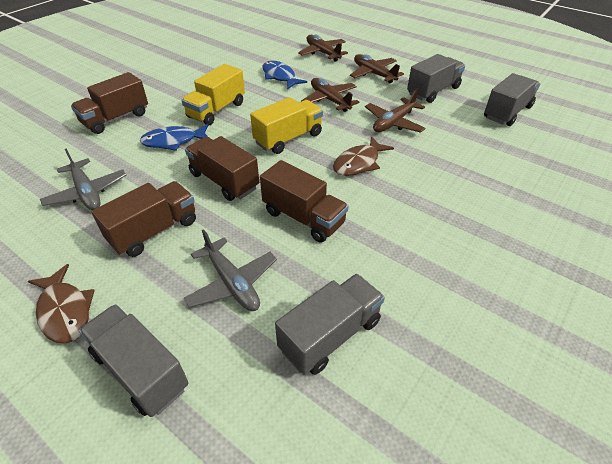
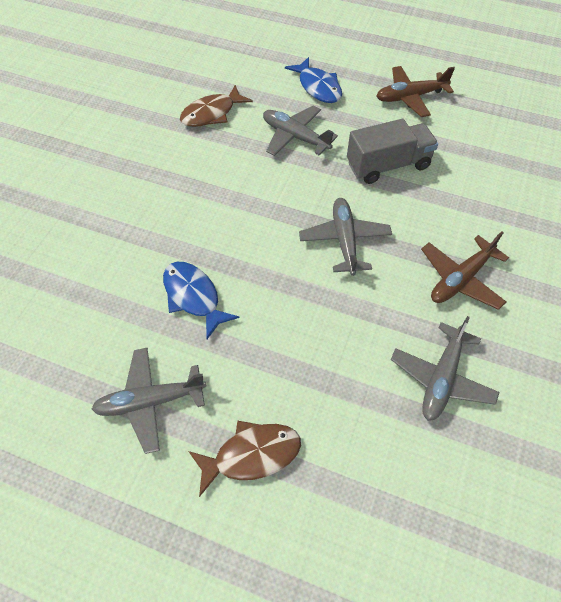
brown plane: 4 -> 2
brown truck: 4 -> 0
grey plane: 2 -> 4
grey truck: 4 -> 1
yellow truck: 2 -> 0

